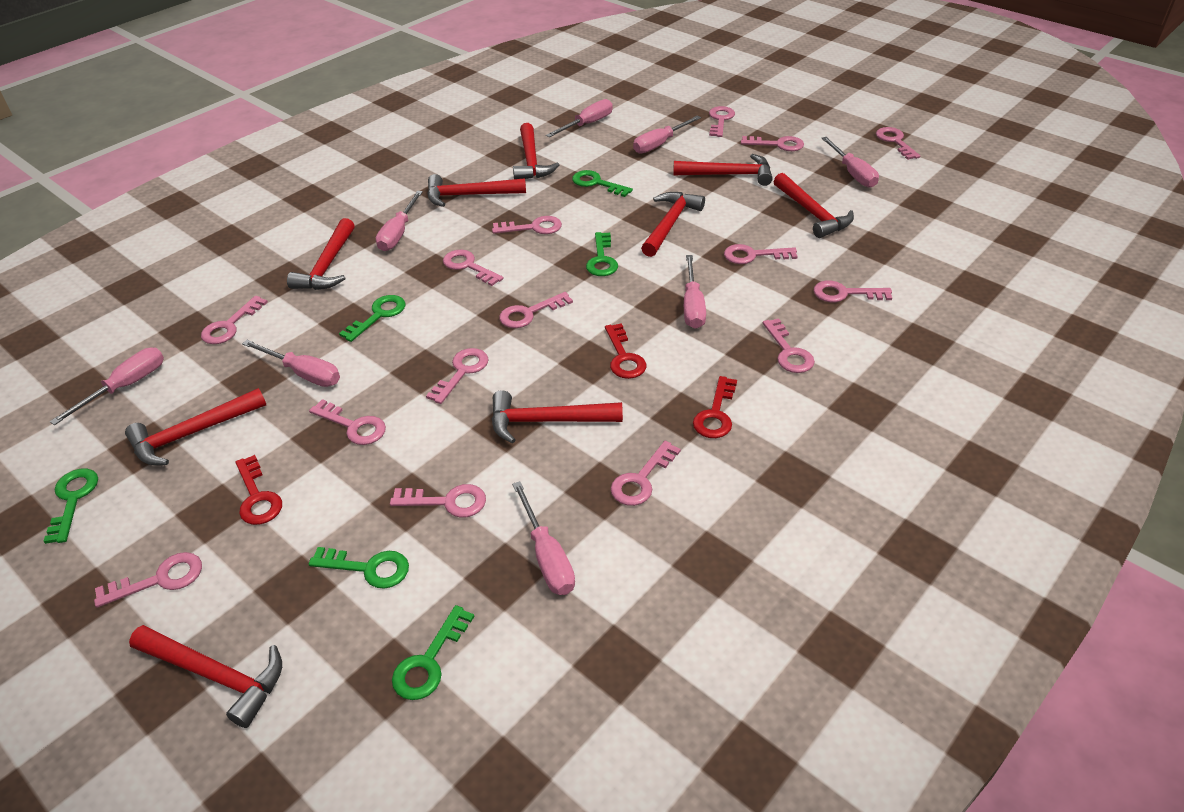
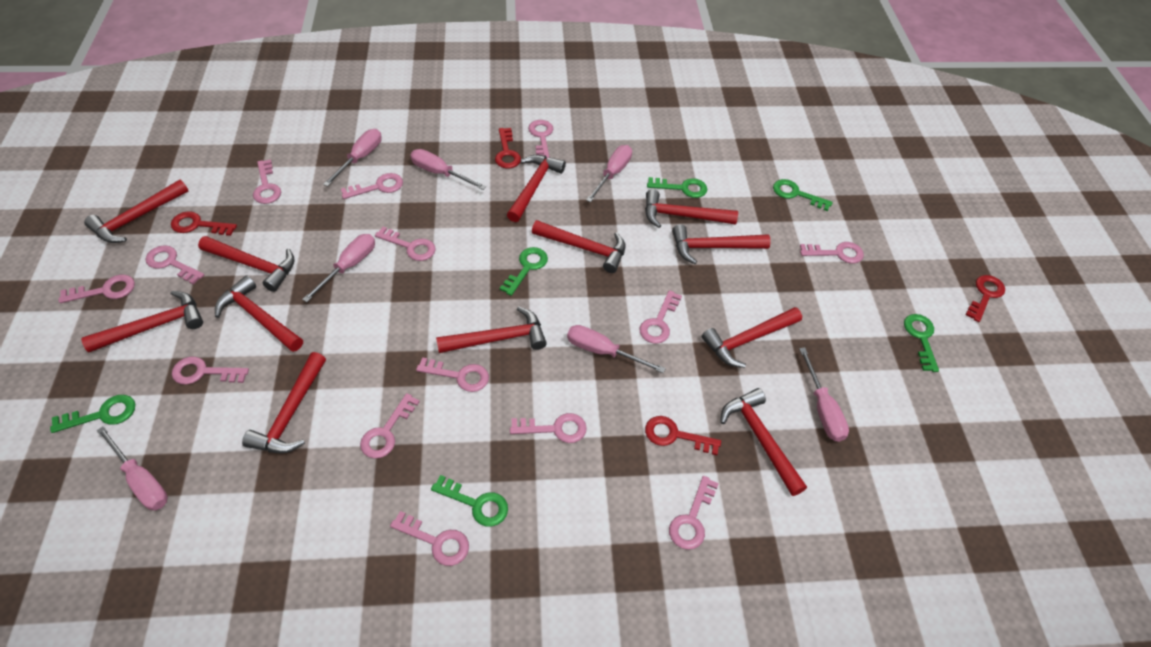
pink key: 15 -> 14
pink screwdriver: 8 -> 7
red hammer: 9 -> 12
red key: 3 -> 4

